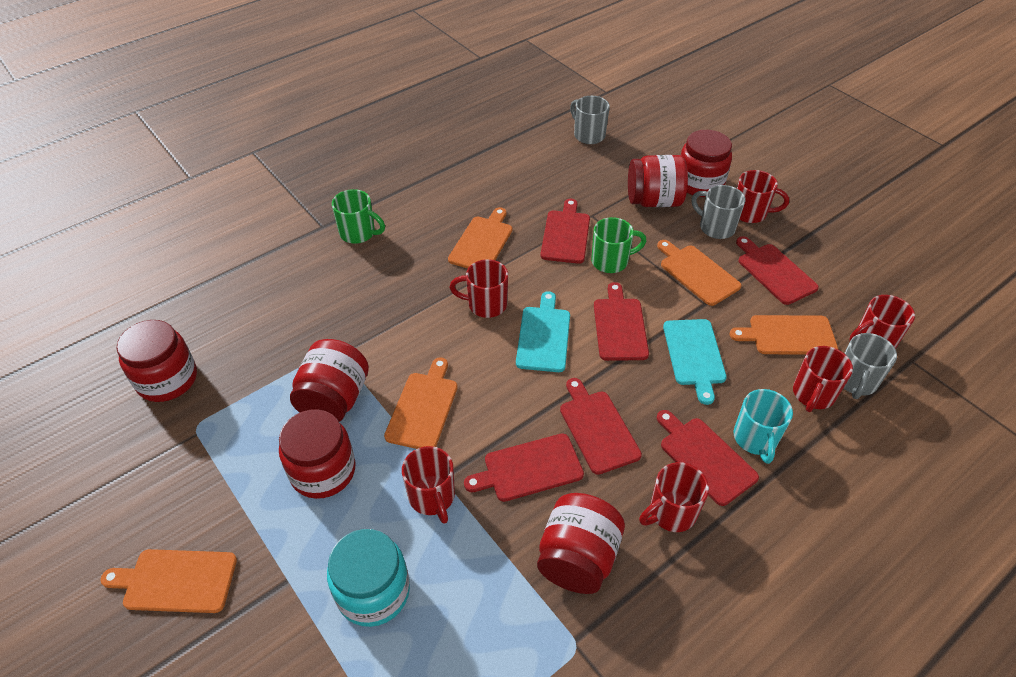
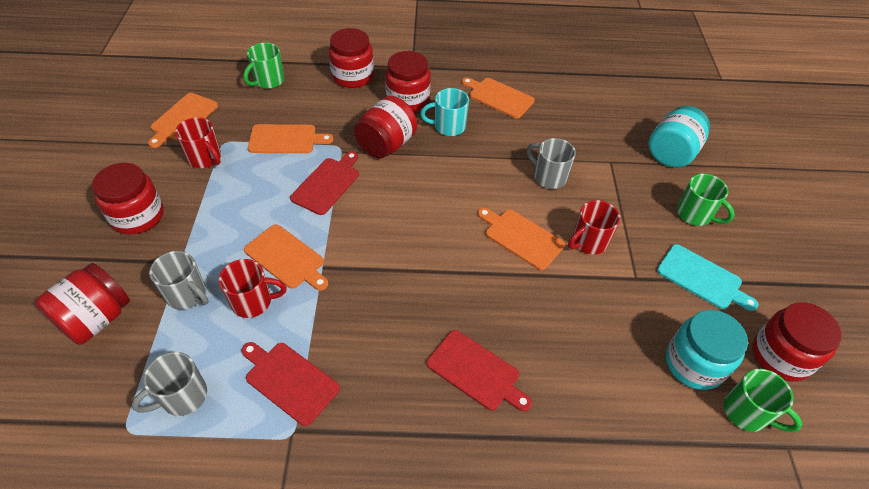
green mug: 2 -> 3
red cutting board: 6 -> 3
red mug: 6 -> 3
turquoise cutting board: 2 -> 1
turquoise jar: 1 -> 2

